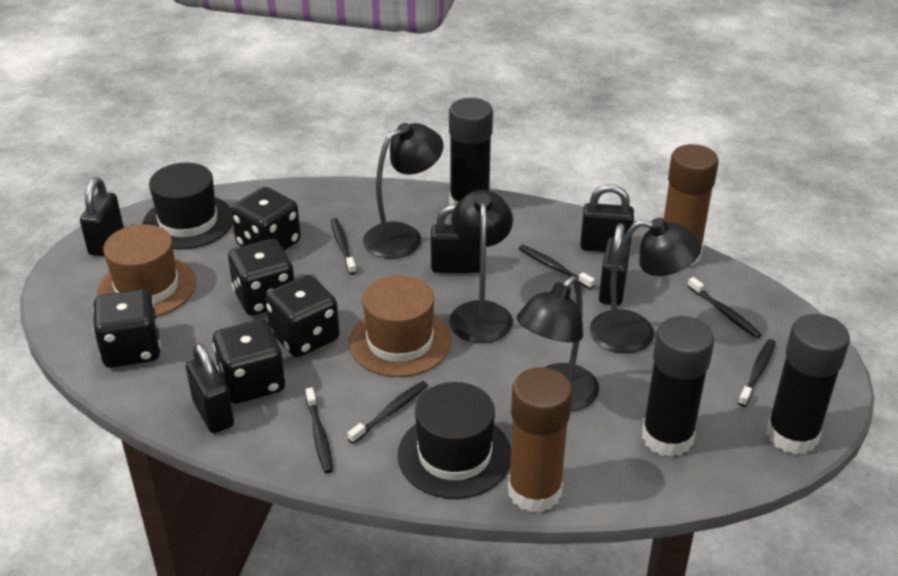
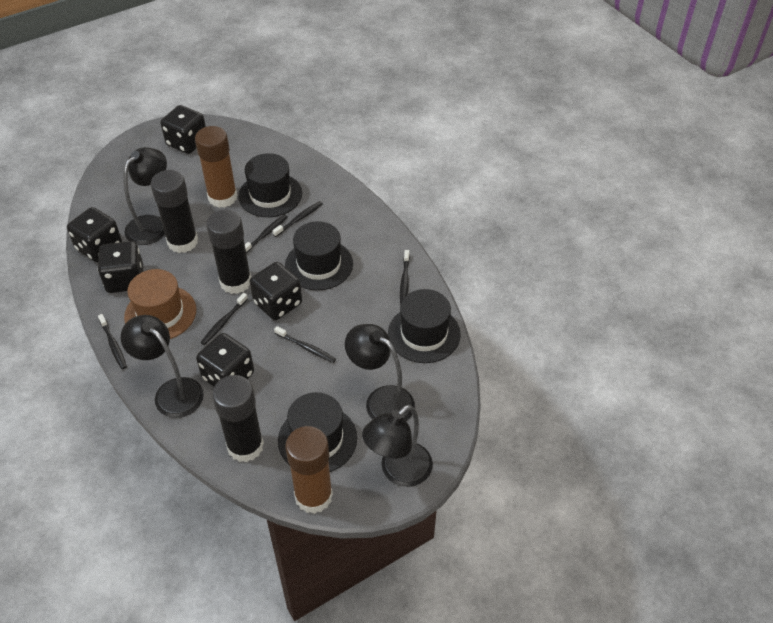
black hat: 2 -> 4
black padlock: 5 -> 0
brown hat: 2 -> 1

